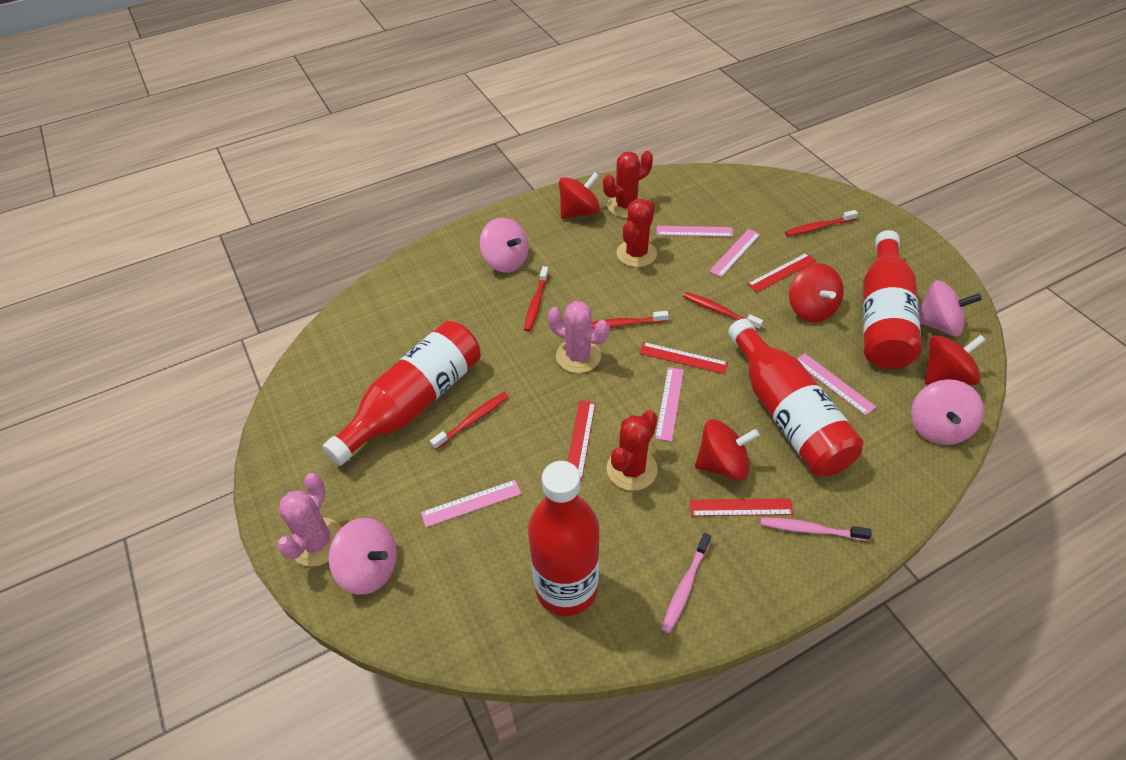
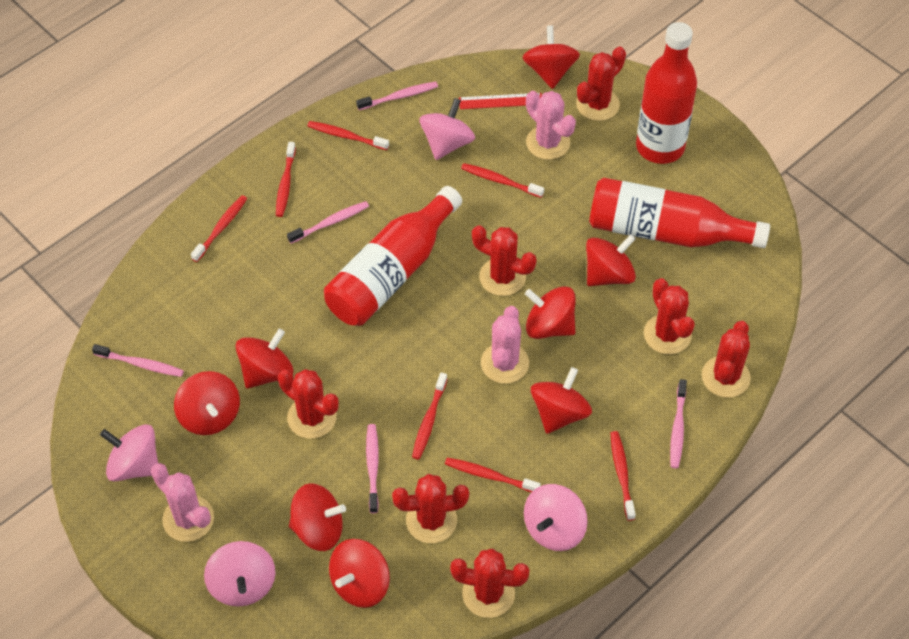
pink cactus: 2 -> 3
pink ruler: 5 -> 0
pink toothbrush: 2 -> 5
red bottle: 4 -> 3
red cactus: 3 -> 7
red ruler: 4 -> 1
red spinning top: 4 -> 8
red toothbrush: 5 -> 7

